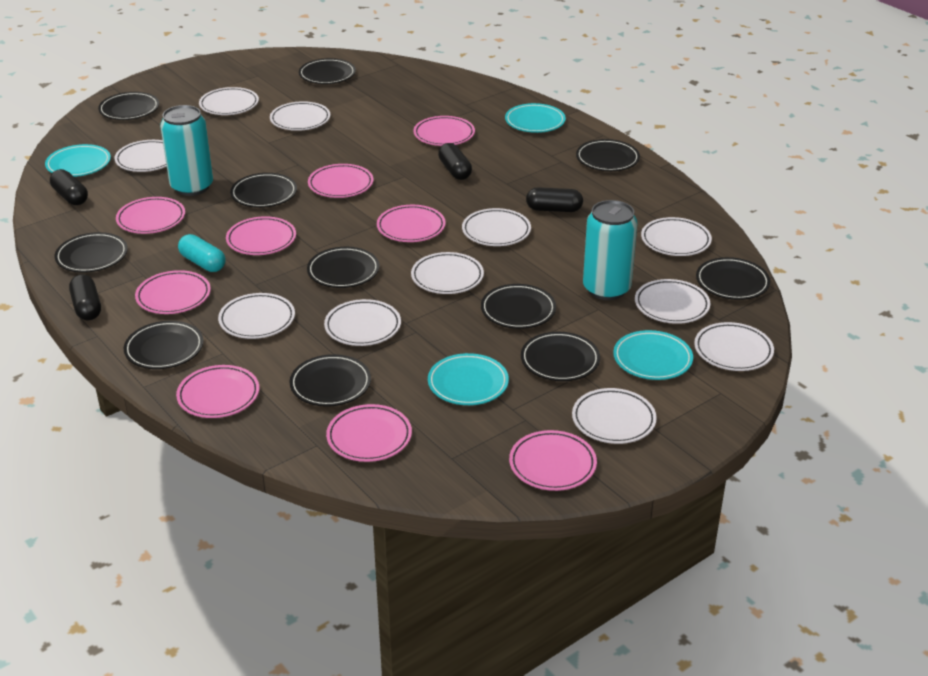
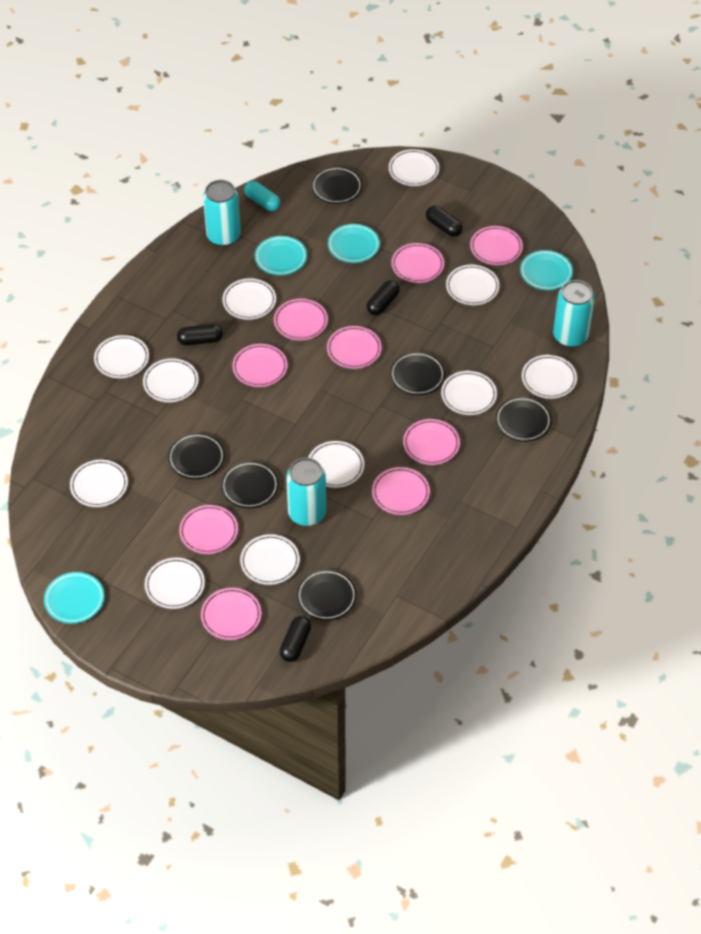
black plate: 11 -> 6
turquoise can: 2 -> 3

